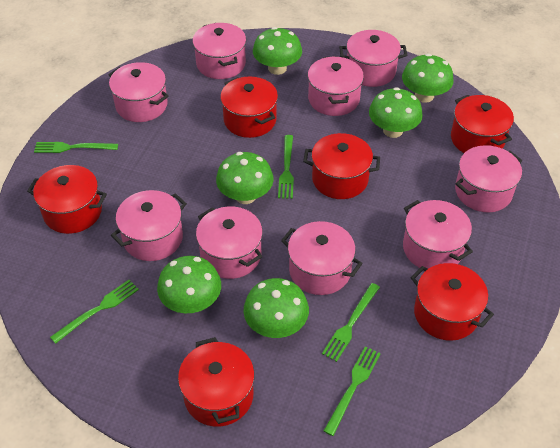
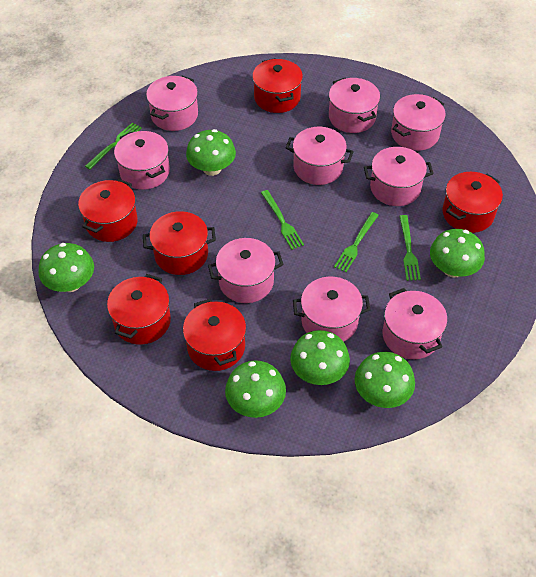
green fork: 5 -> 4

